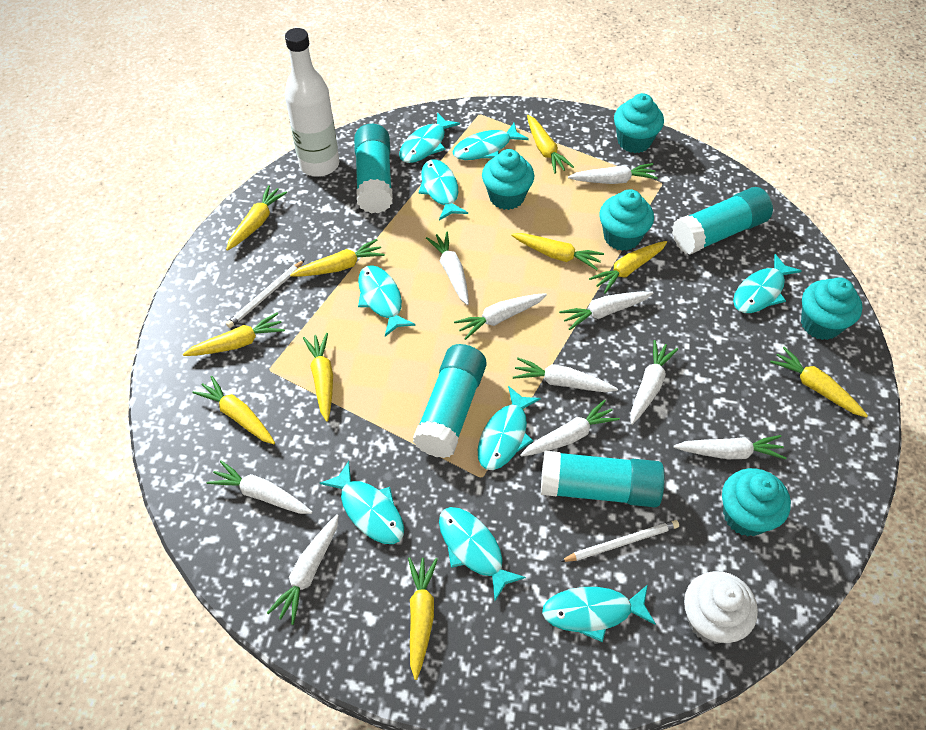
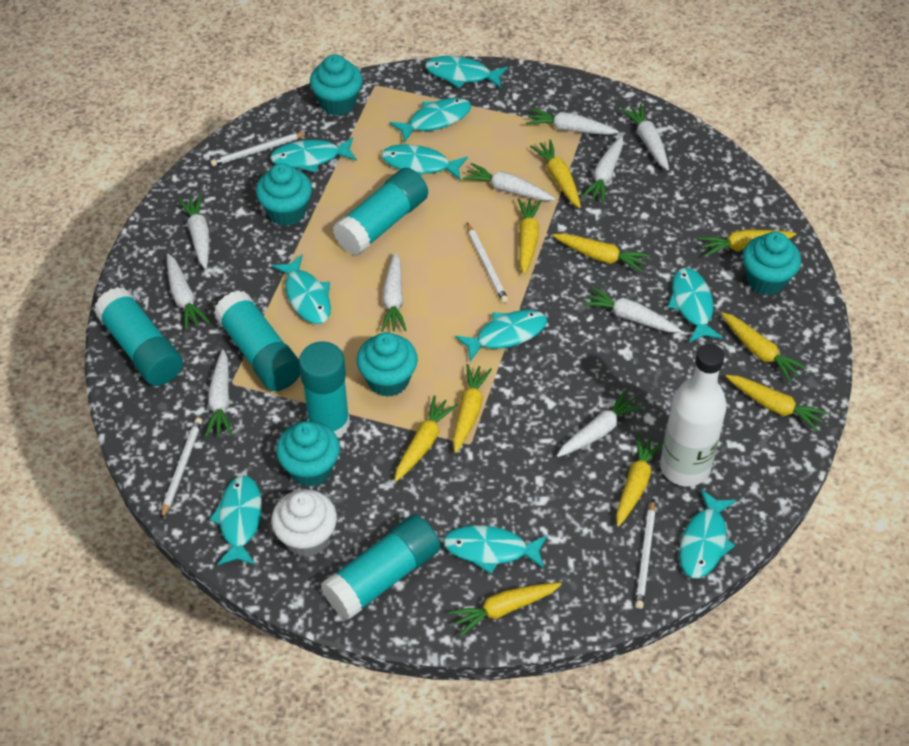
turquoise fish: 9 -> 10
turquoise glue stick: 4 -> 5
white pencil: 2 -> 4

